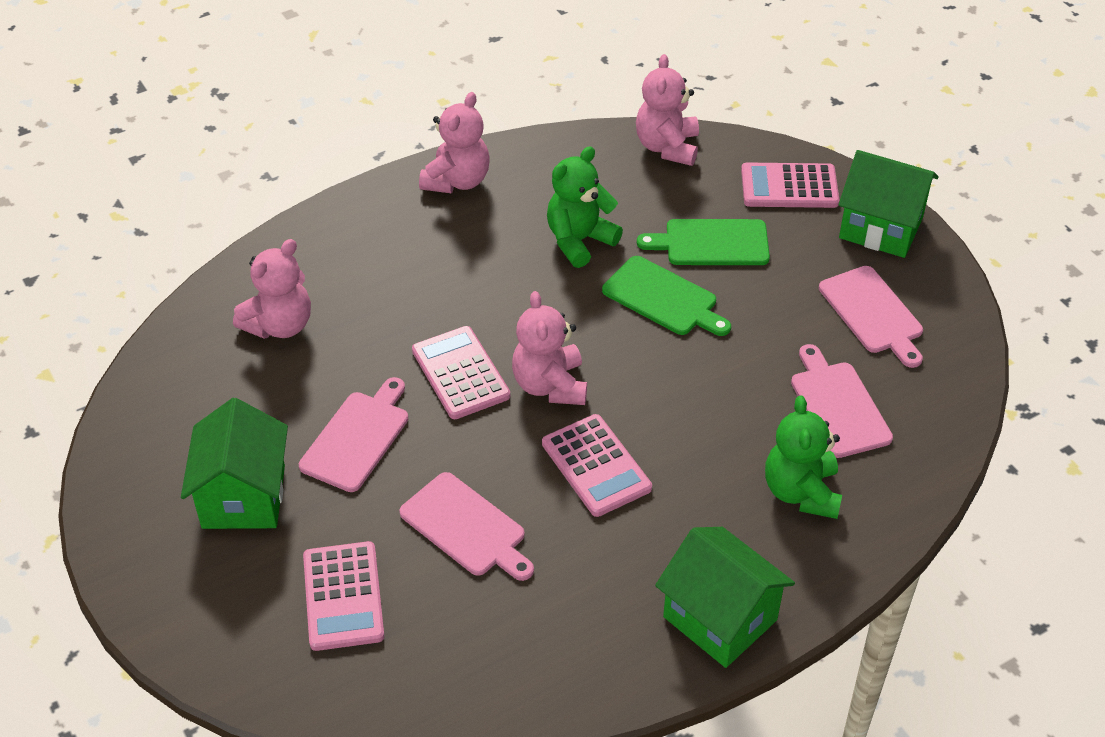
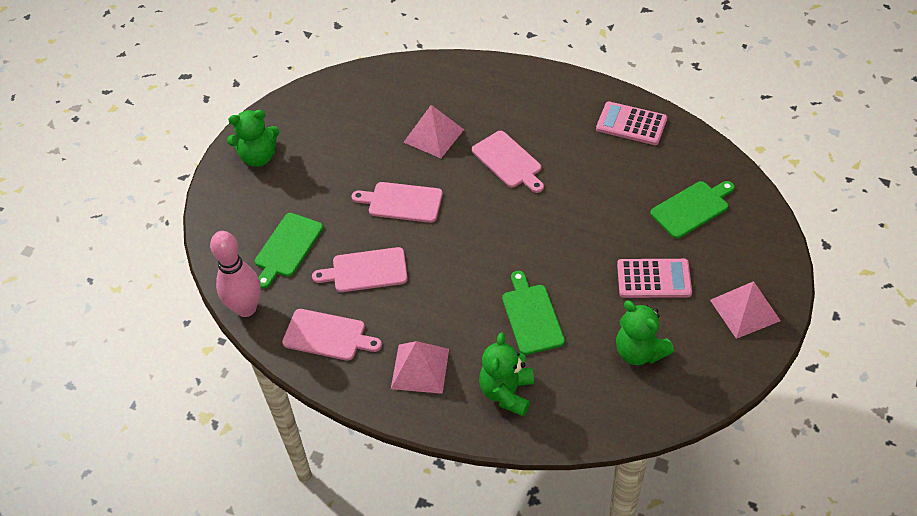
green cutting board: 2 -> 3
green house: 3 -> 0
green teddy bear: 2 -> 3
pink bowling pin: 0 -> 1
pink calculator: 4 -> 2
pink pyramid: 0 -> 3
pink teddy bear: 4 -> 0

